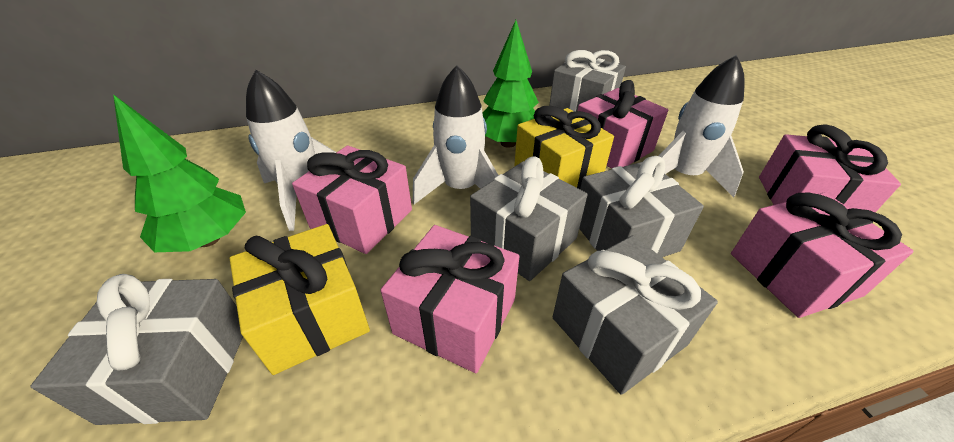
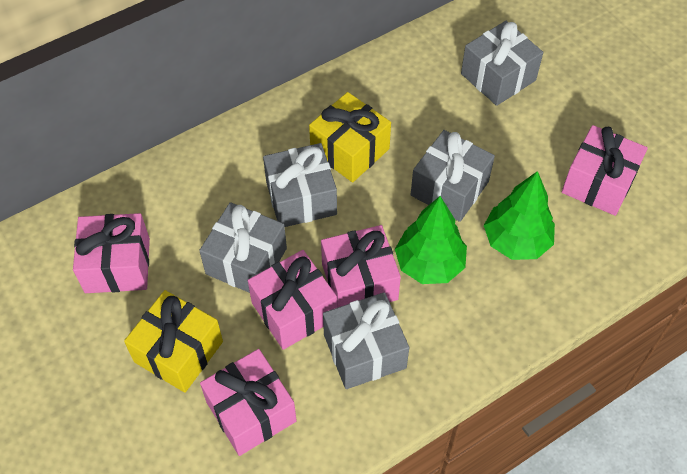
white rocket: 3 -> 0

